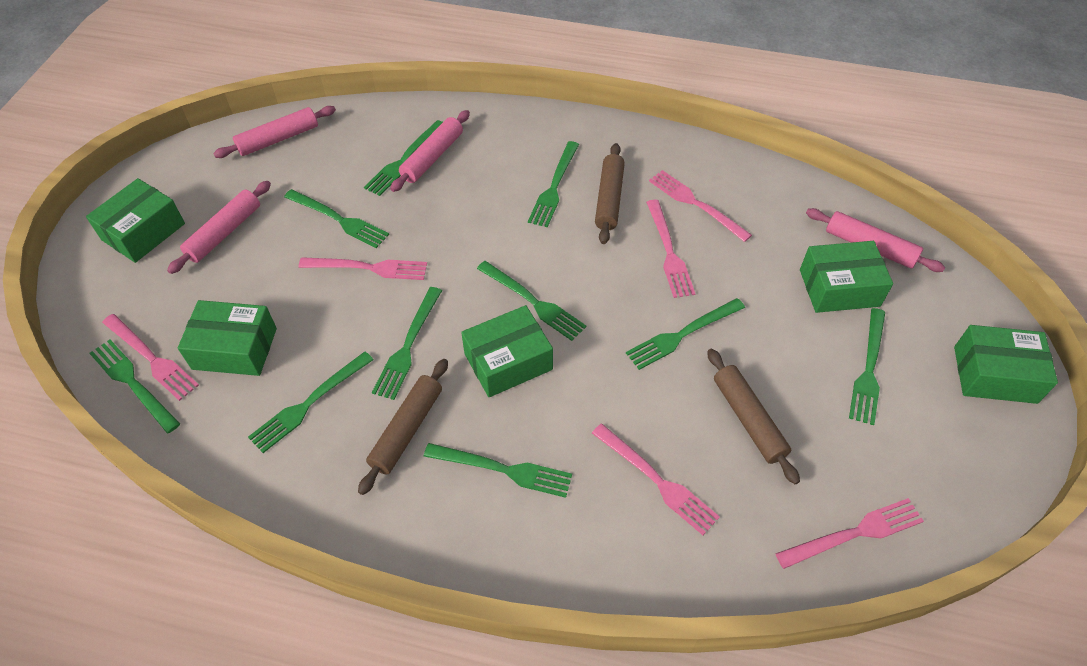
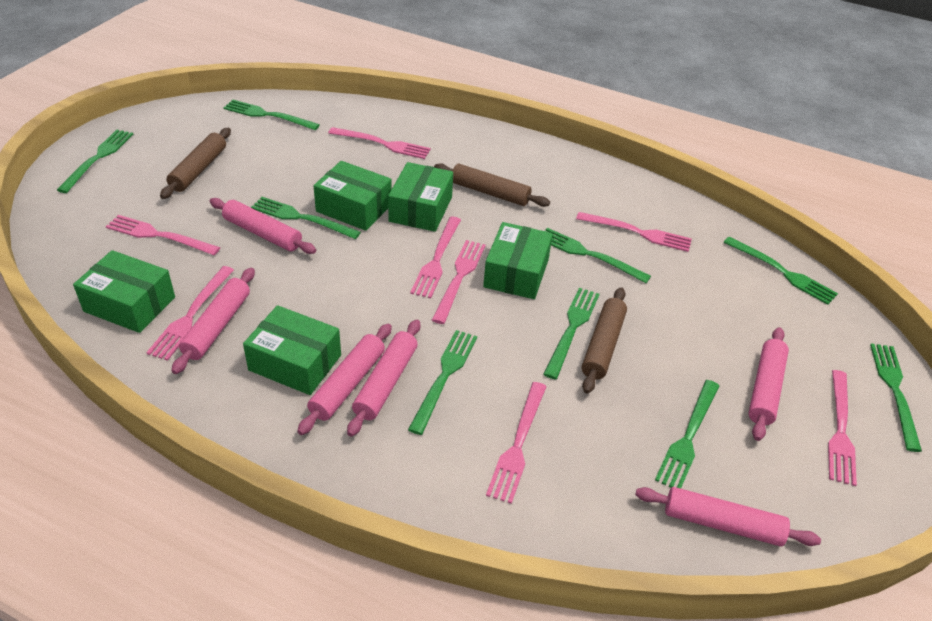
green fork: 10 -> 9
pink fork: 6 -> 8
pink rolling pin: 4 -> 6

